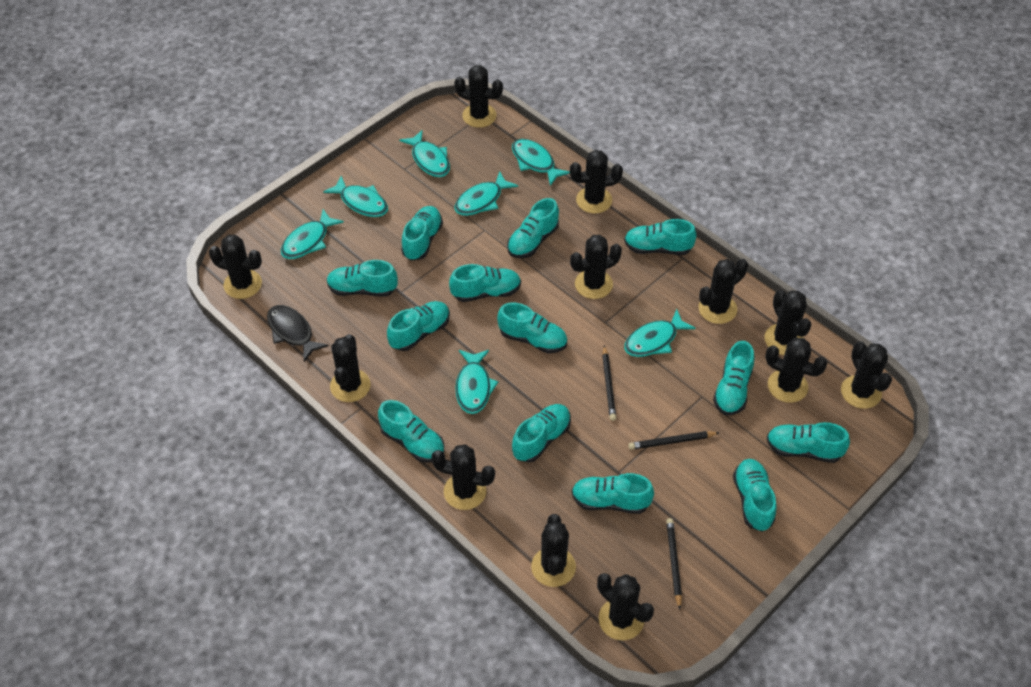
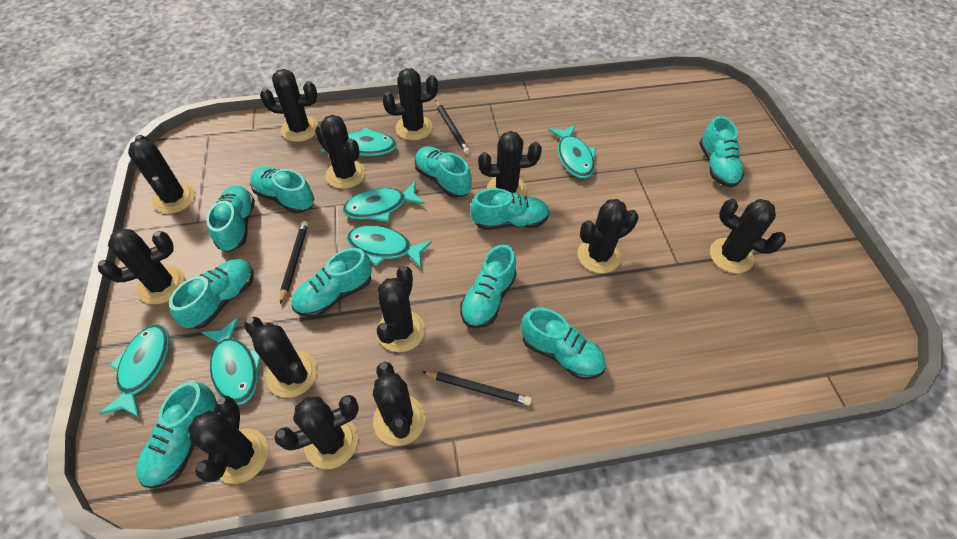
black cactus: 12 -> 13
black fish: 1 -> 0
turquoise fish: 7 -> 6
turquoise shoe: 13 -> 10

